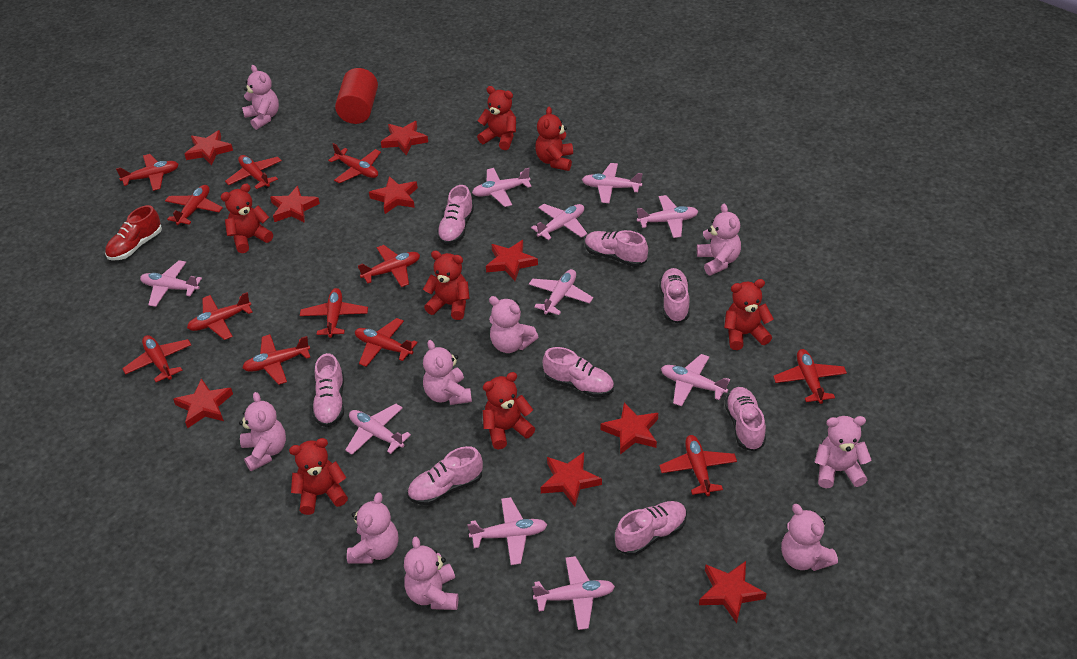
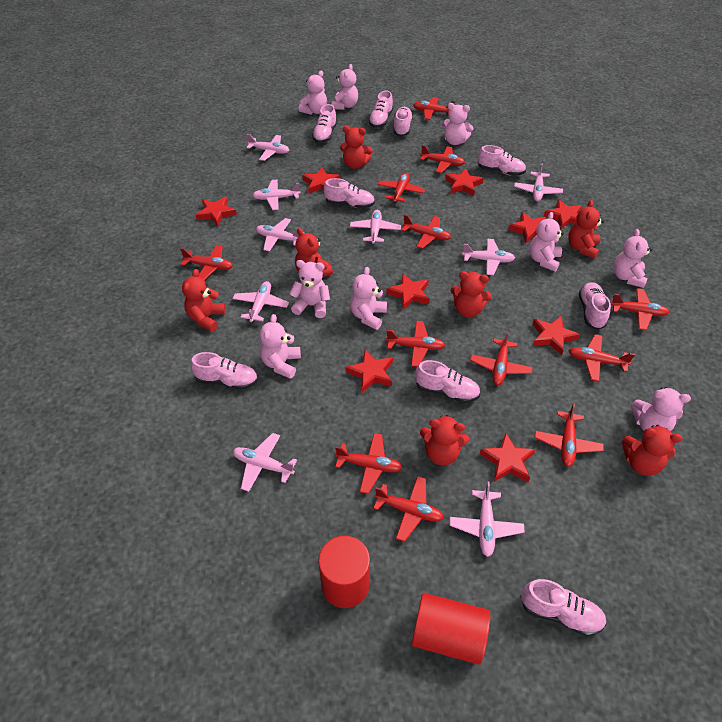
pink plane: 10 -> 9
pink shoe: 8 -> 9
red cylinder: 1 -> 2
red shoe: 1 -> 0

